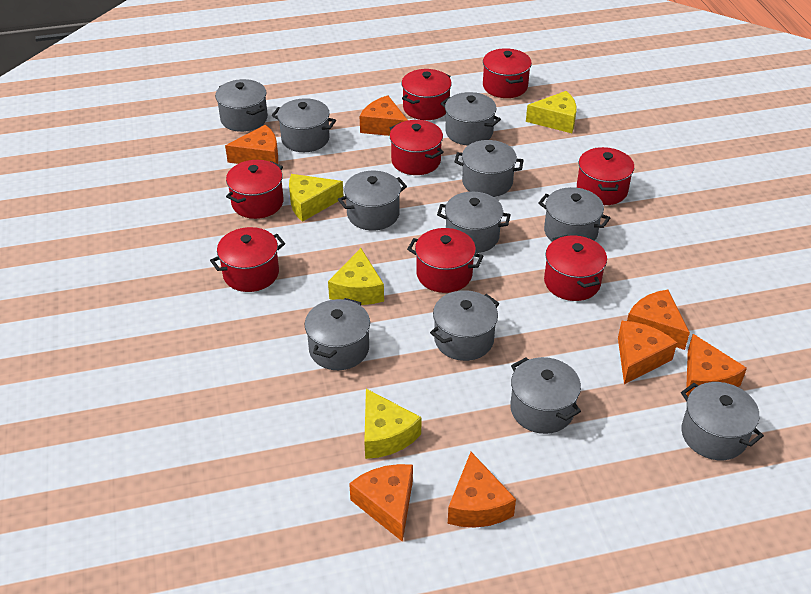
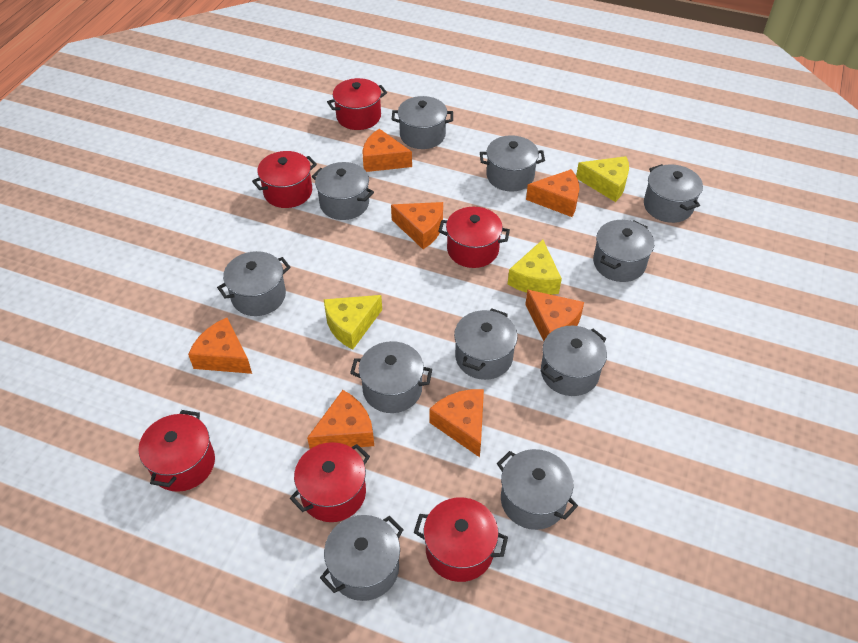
red pot: 8 -> 6
yellow cheese: 4 -> 3

